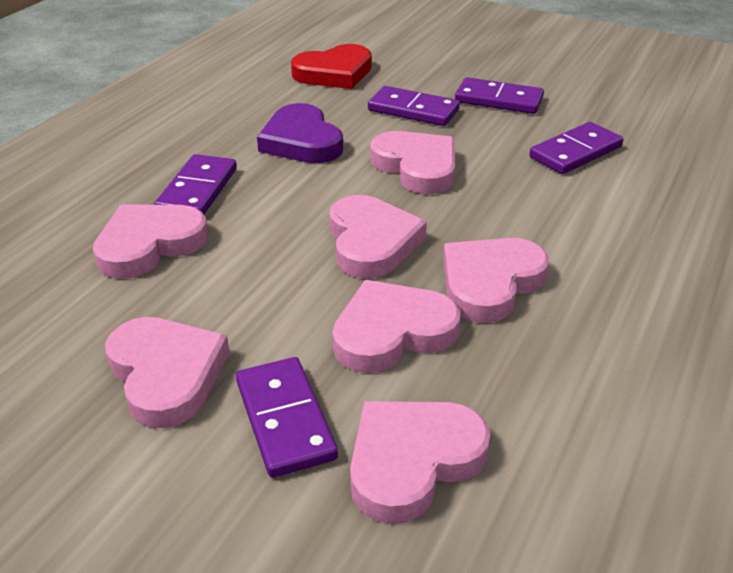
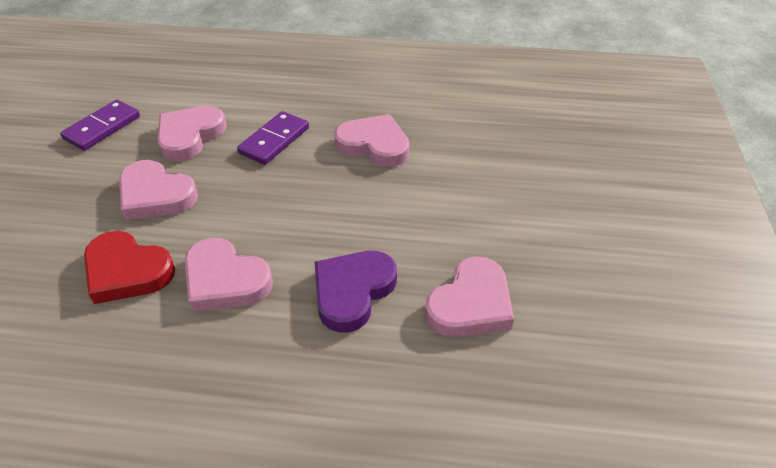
pink heart: 7 -> 5
purple domino: 5 -> 2

